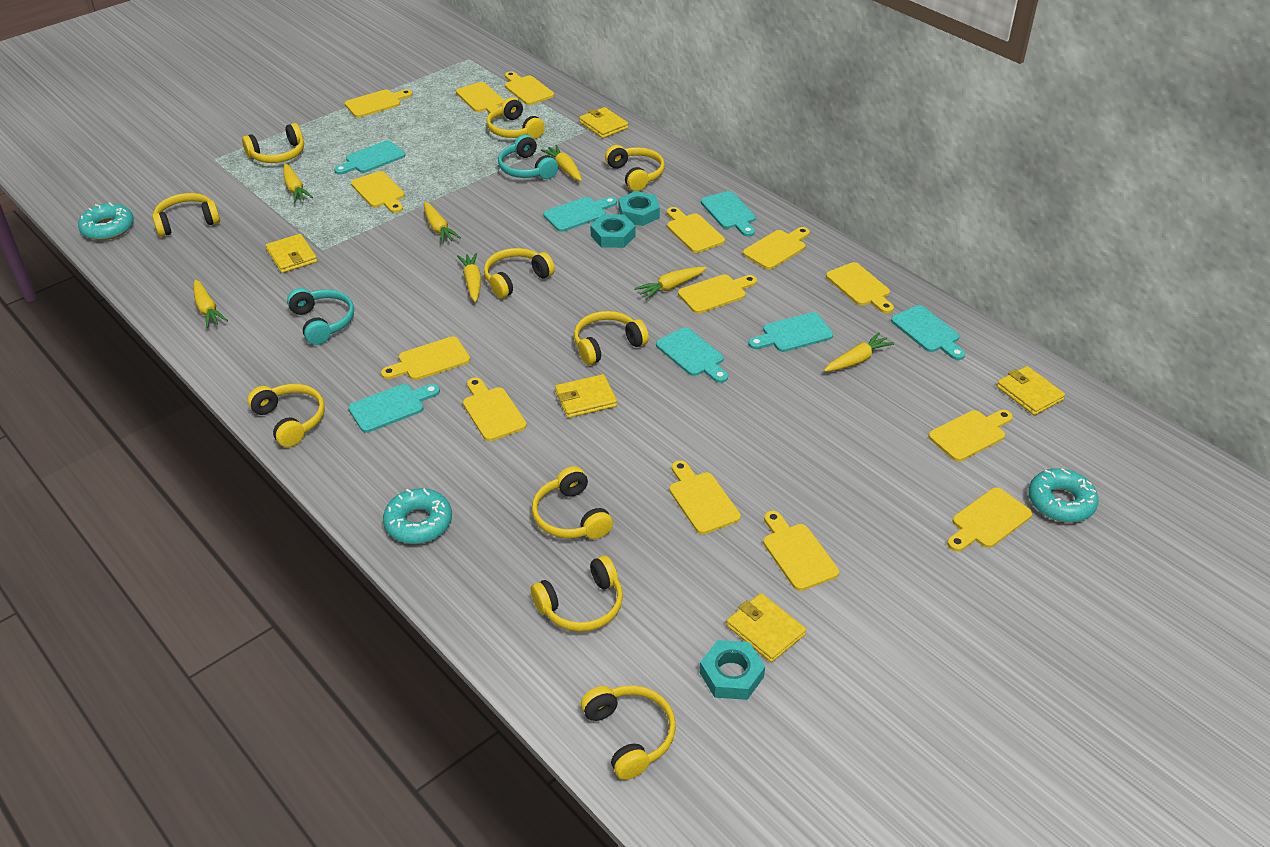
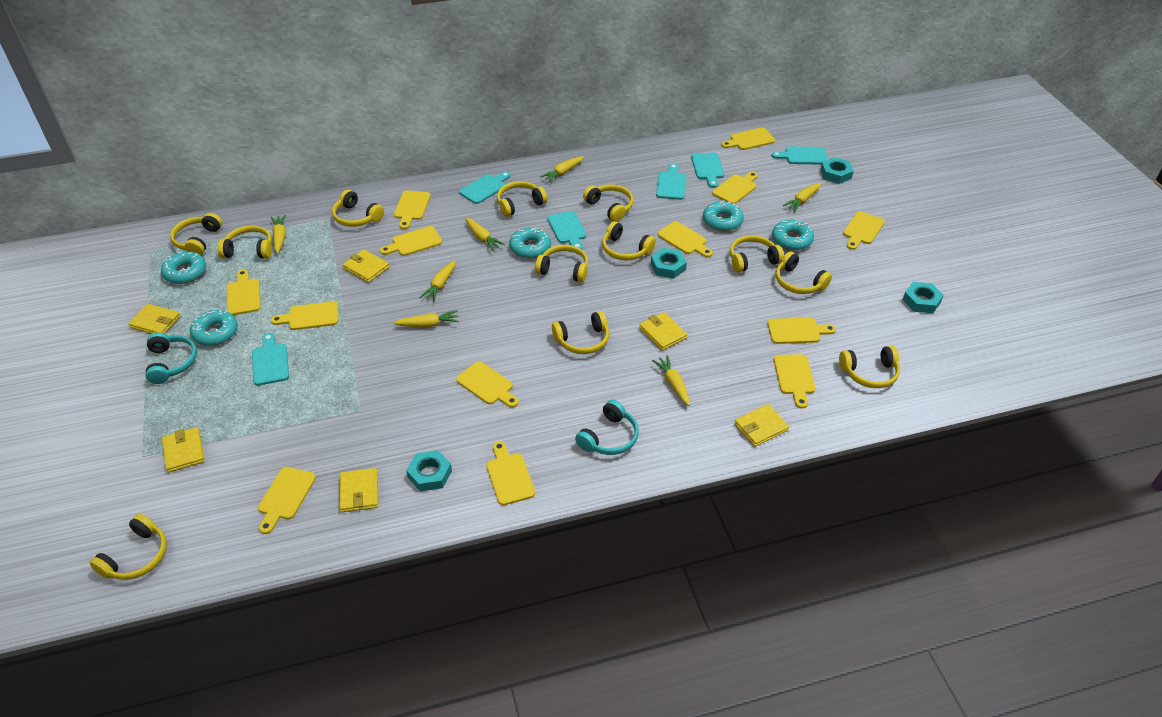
turquoise cutting board: 7 -> 6
turquoise donut: 3 -> 5
turquoise nut: 3 -> 4
yellow cutting board: 14 -> 13
yellow headphones: 10 -> 12
yellow wallet: 5 -> 6

